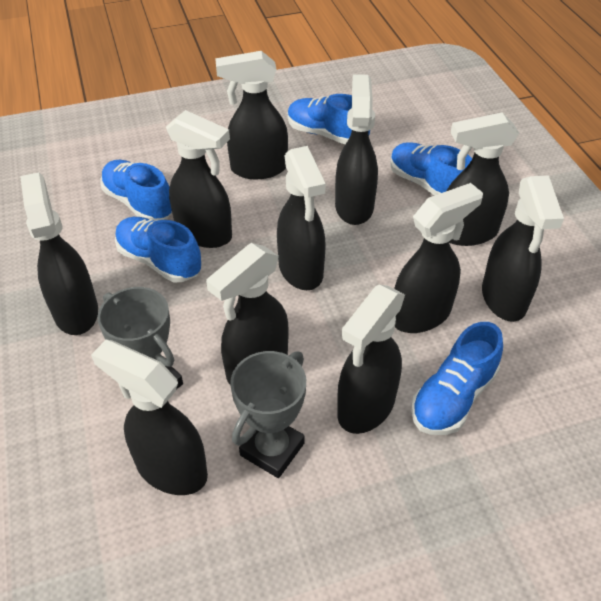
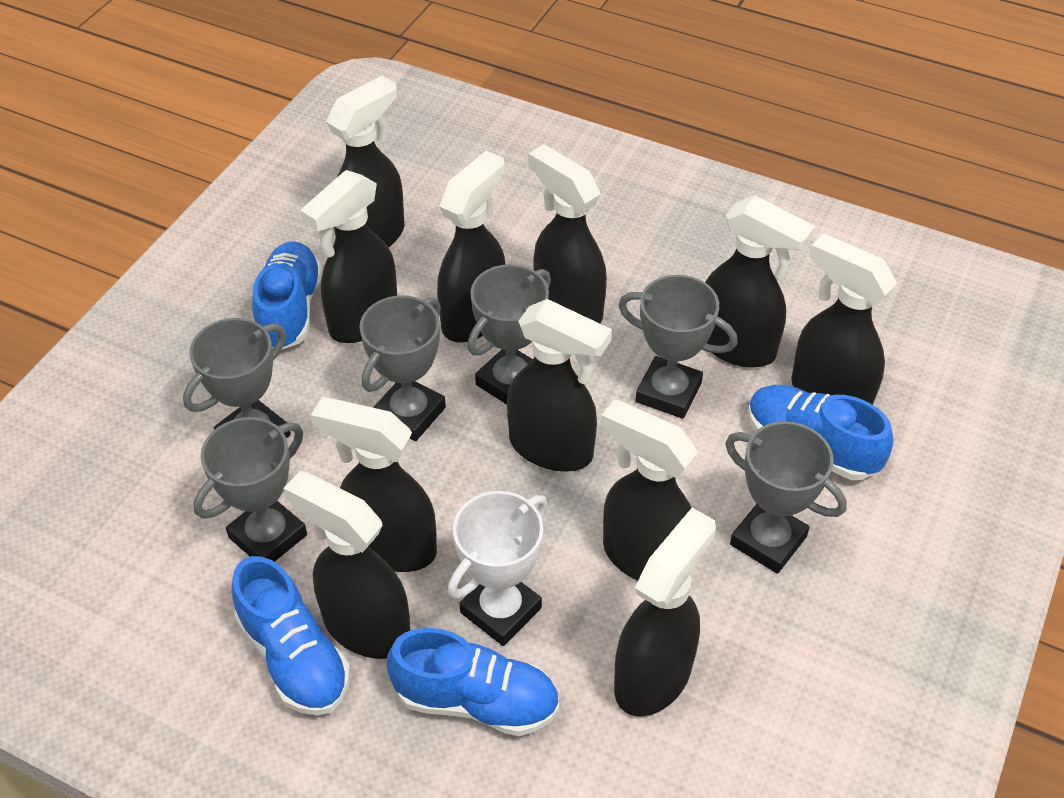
blue shoe: 5 -> 4
grey trophy: 2 -> 6
white trophy: 0 -> 1

